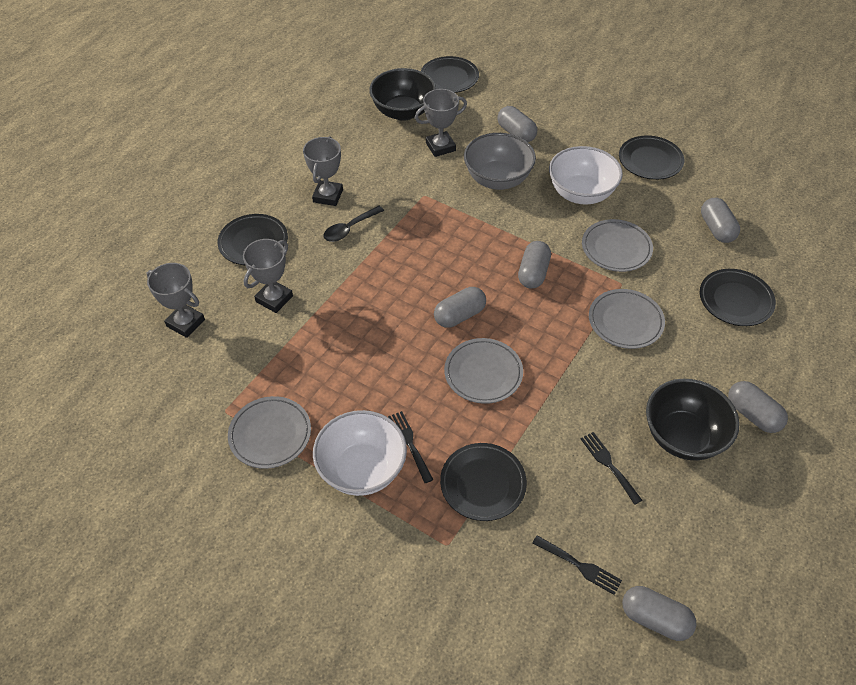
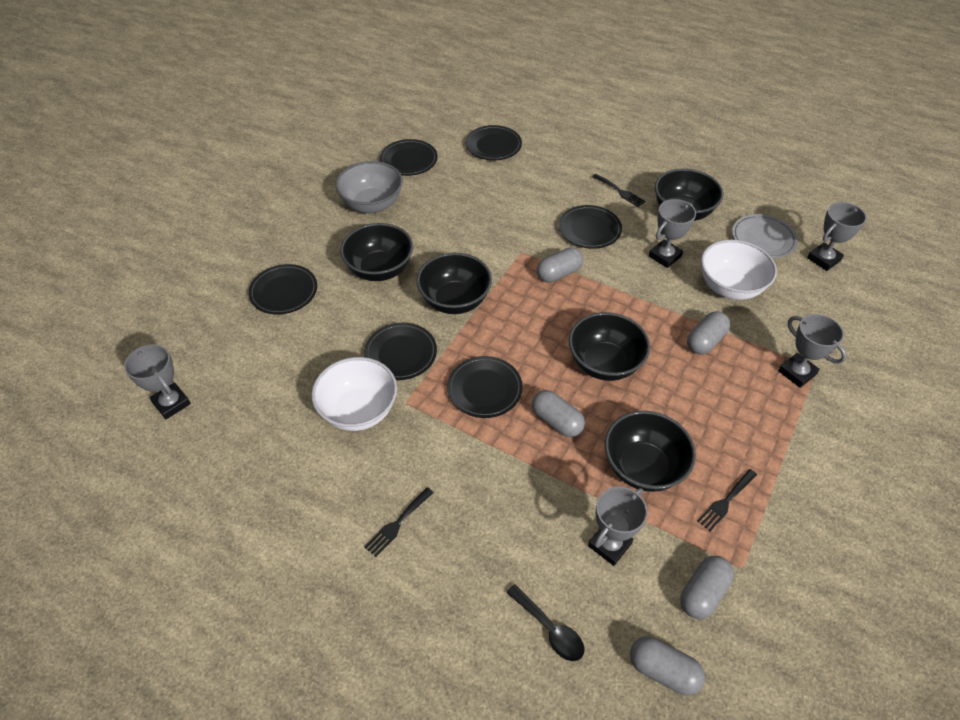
black bowl: 2 -> 5
black plate: 5 -> 6
grey capsule: 6 -> 5
grey plate: 4 -> 1
grey trophy: 4 -> 5

